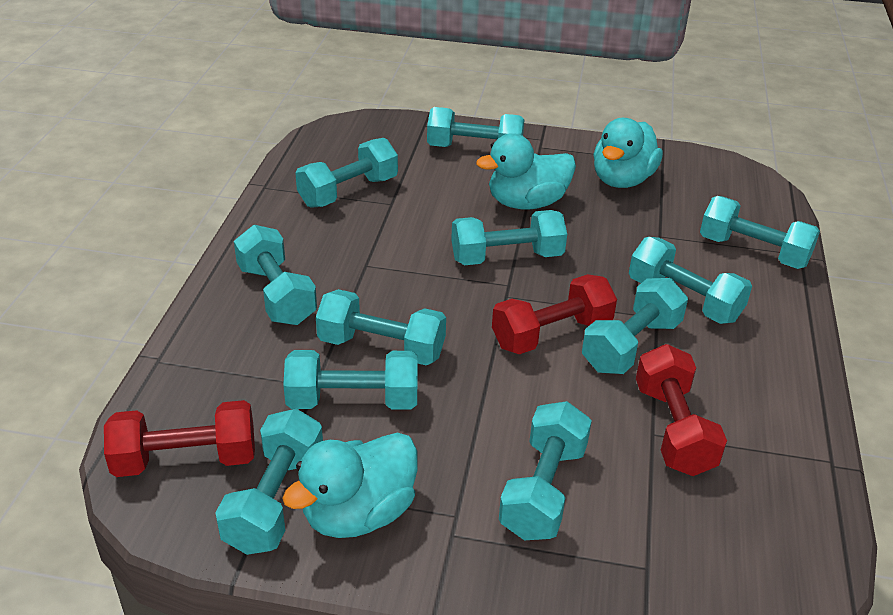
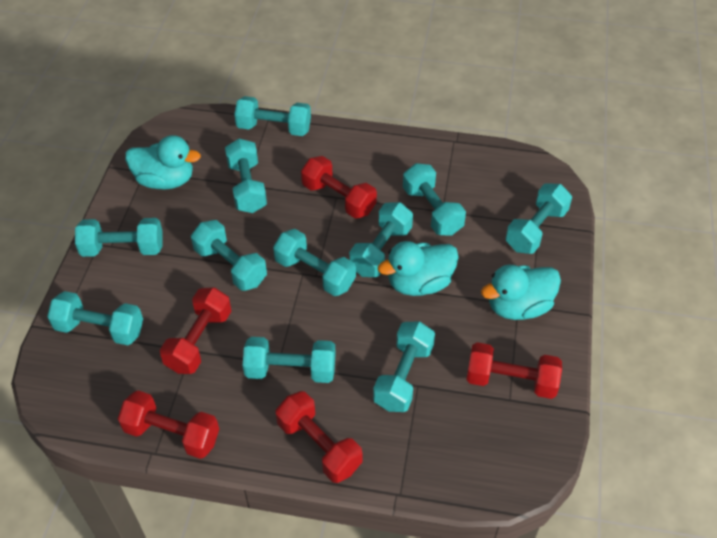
red dumbbell: 3 -> 5

